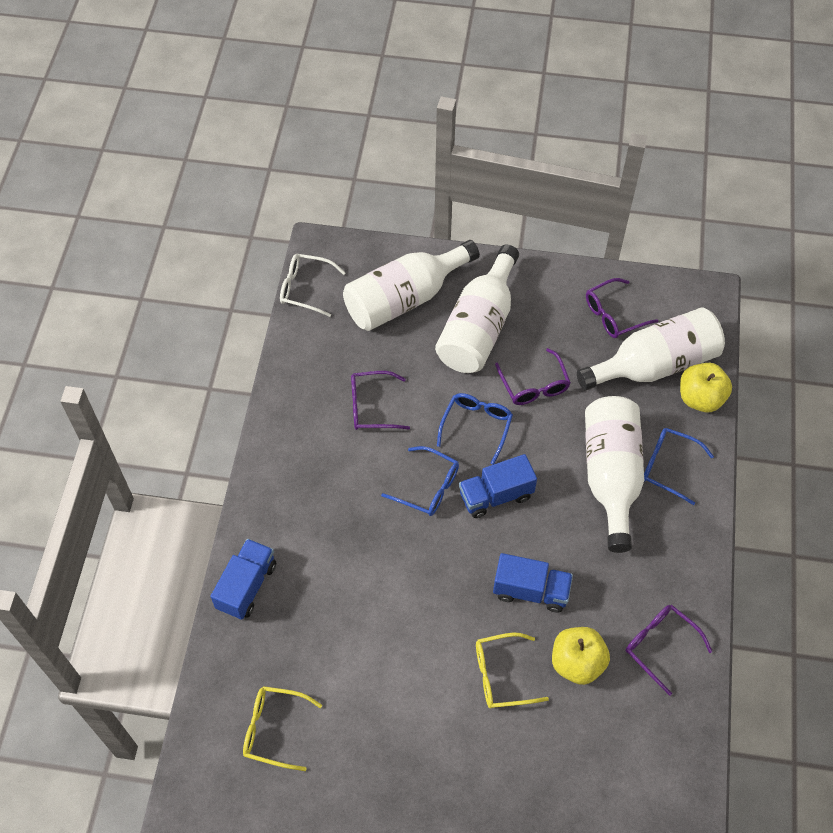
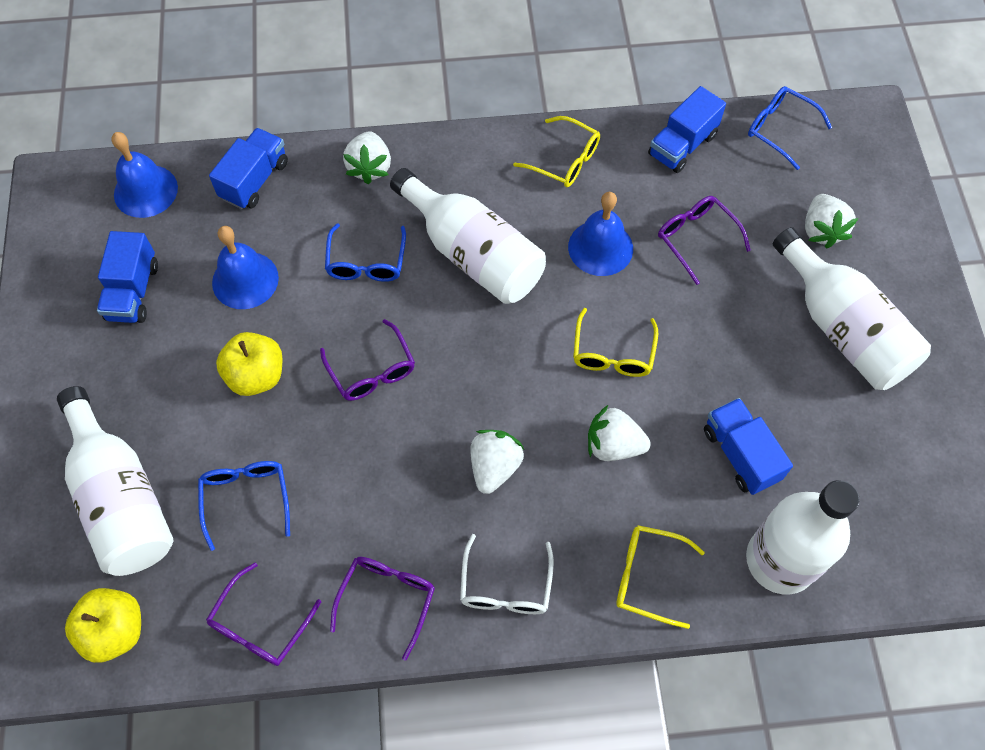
blue bell: 0 -> 3
blue truck: 3 -> 4
white strawberry: 0 -> 4
yellow glasses: 2 -> 3

